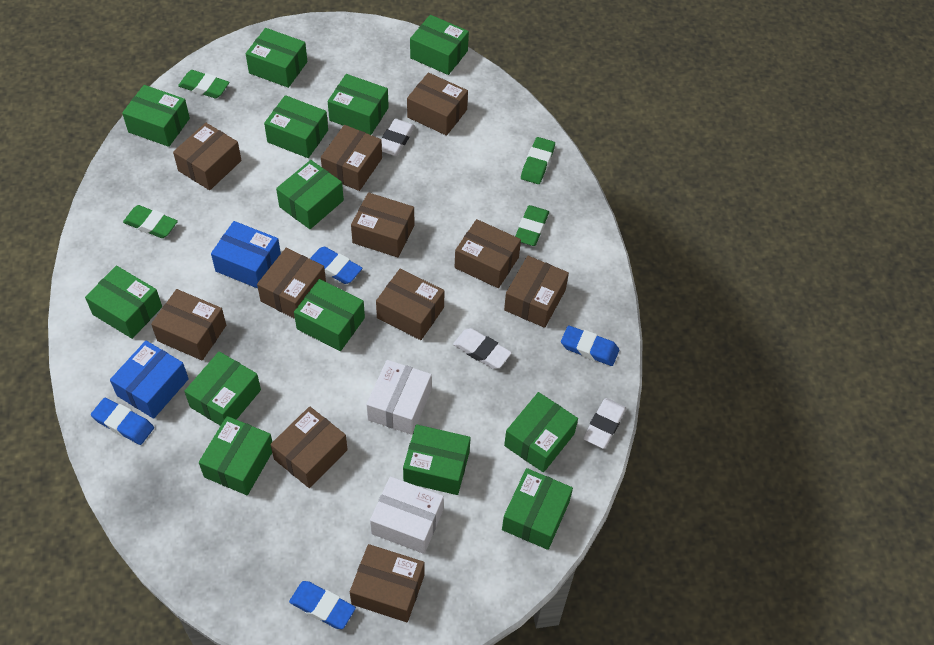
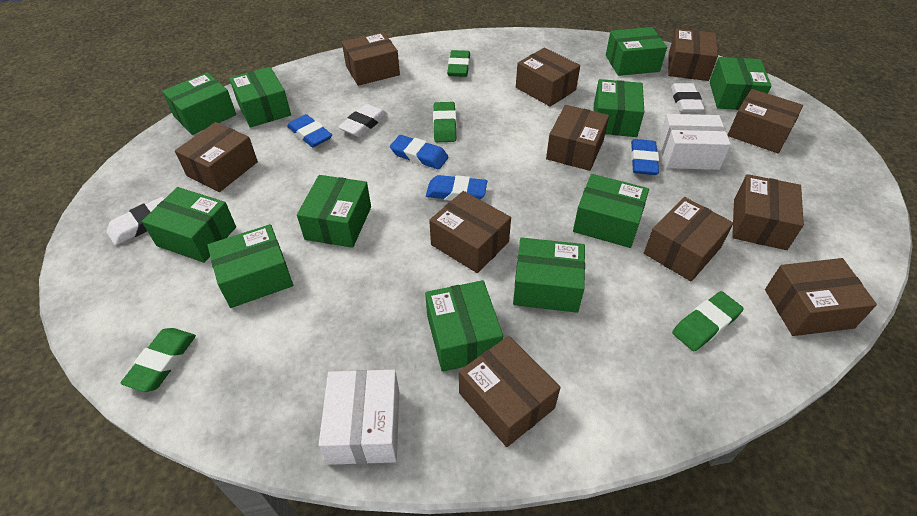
blue box: 2 -> 0
green box: 13 -> 11

